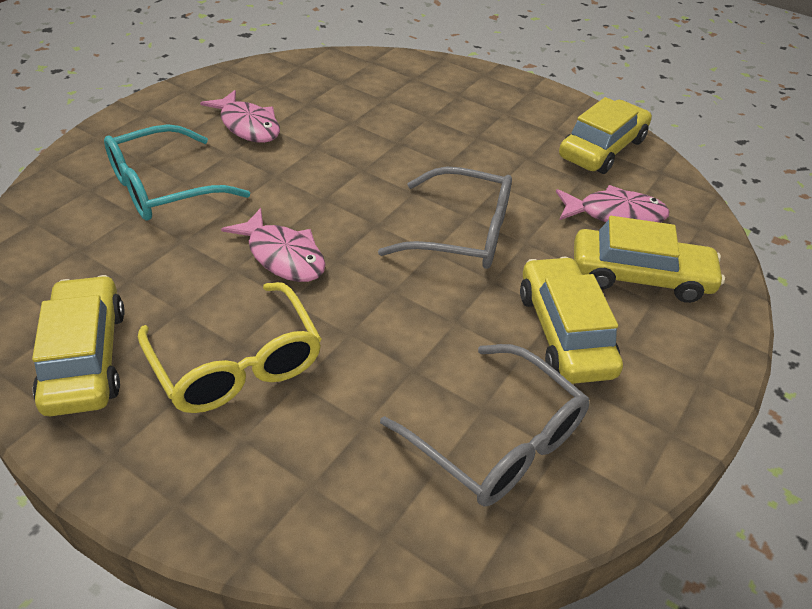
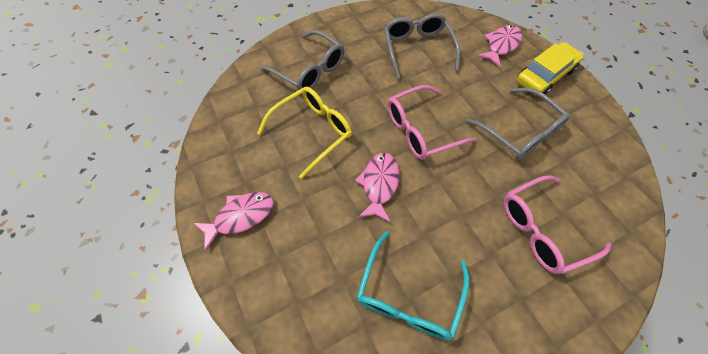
grey glasses: 2 -> 3
pink glasses: 0 -> 2
yellow car: 4 -> 1

